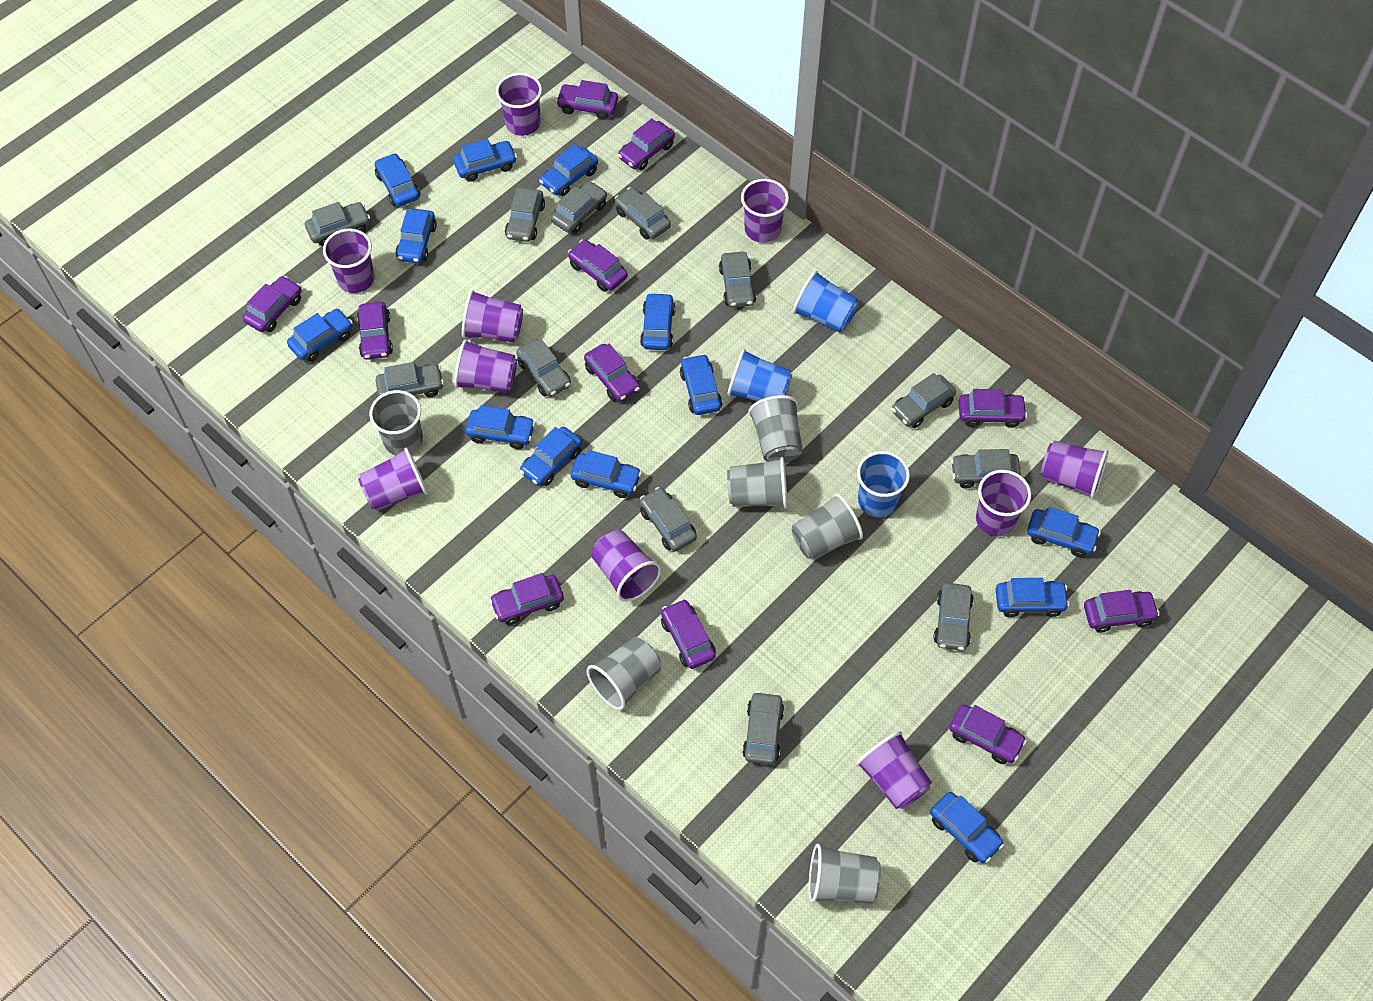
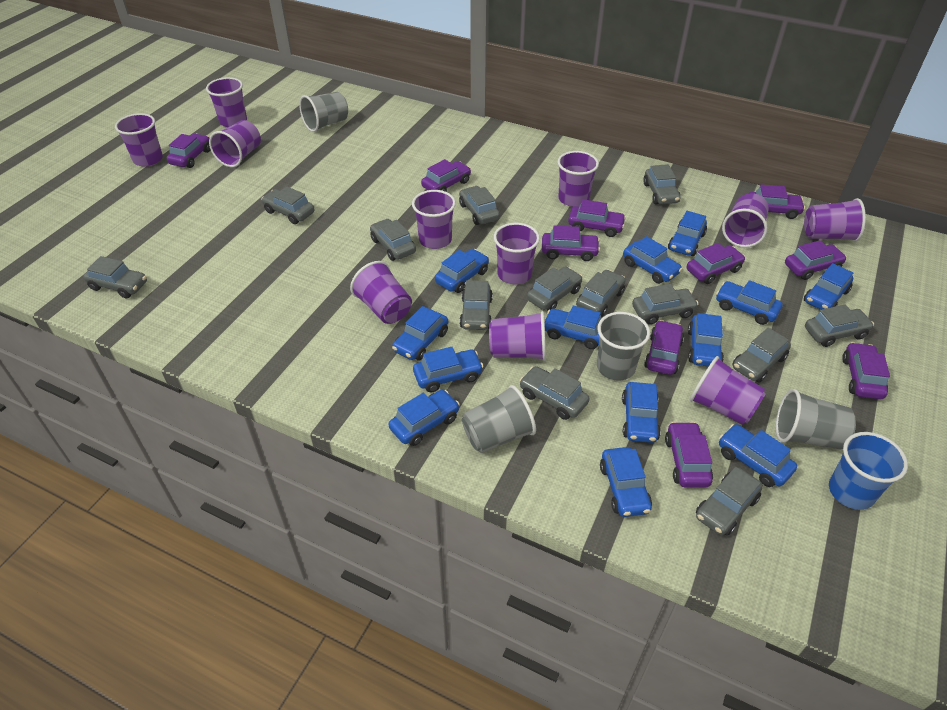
blue cup: 3 -> 1
grey car: 12 -> 13
grey cup: 6 -> 4
purple car: 11 -> 10
purple cup: 10 -> 11

